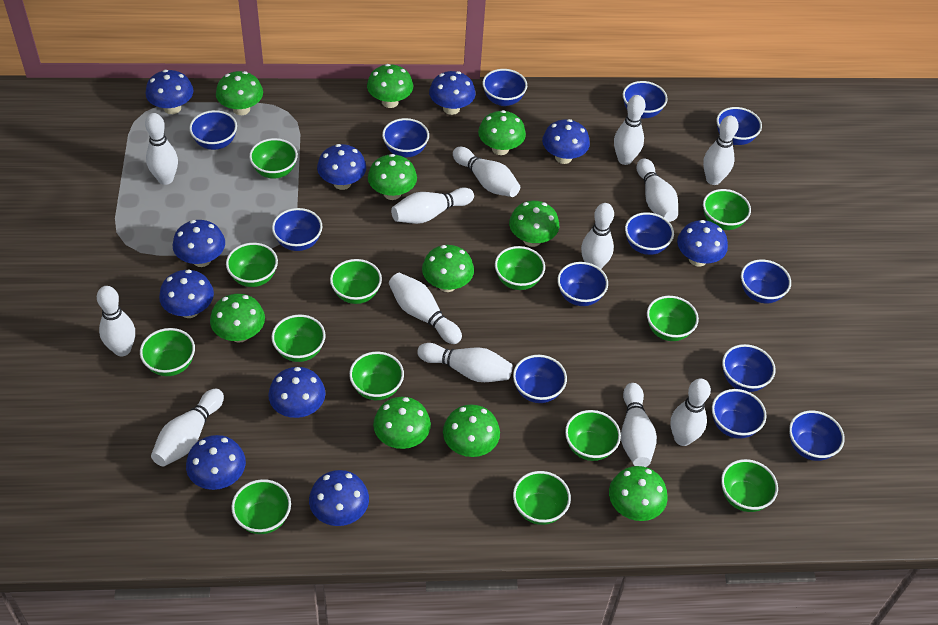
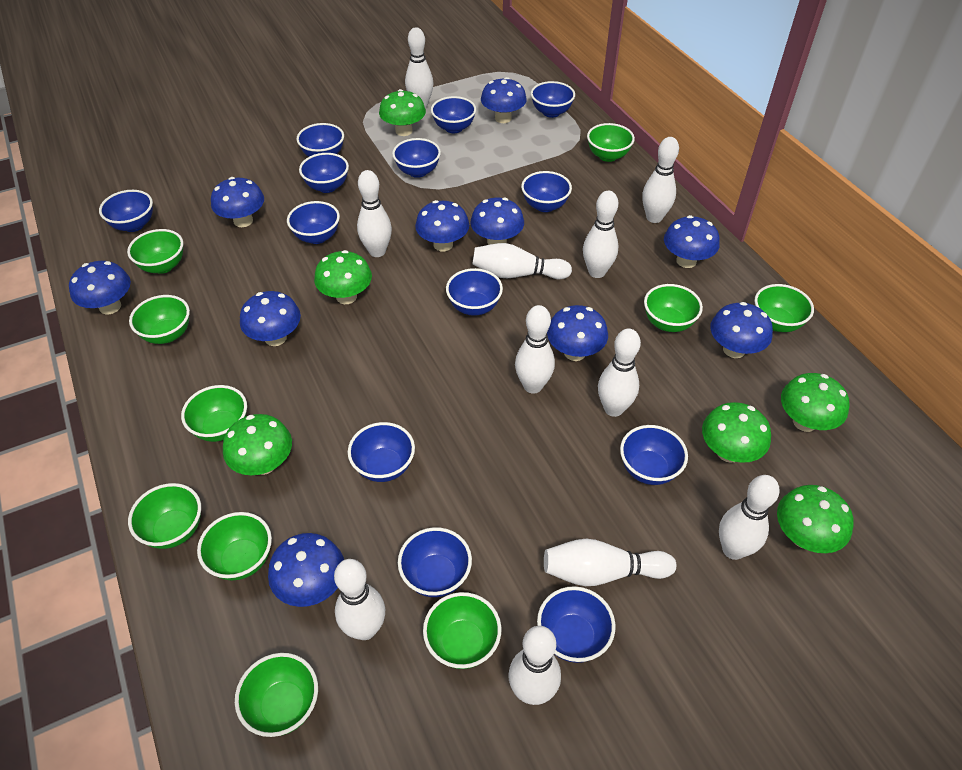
green bowl: 13 -> 10
green mushroom: 10 -> 6
white bowling pin: 13 -> 11

